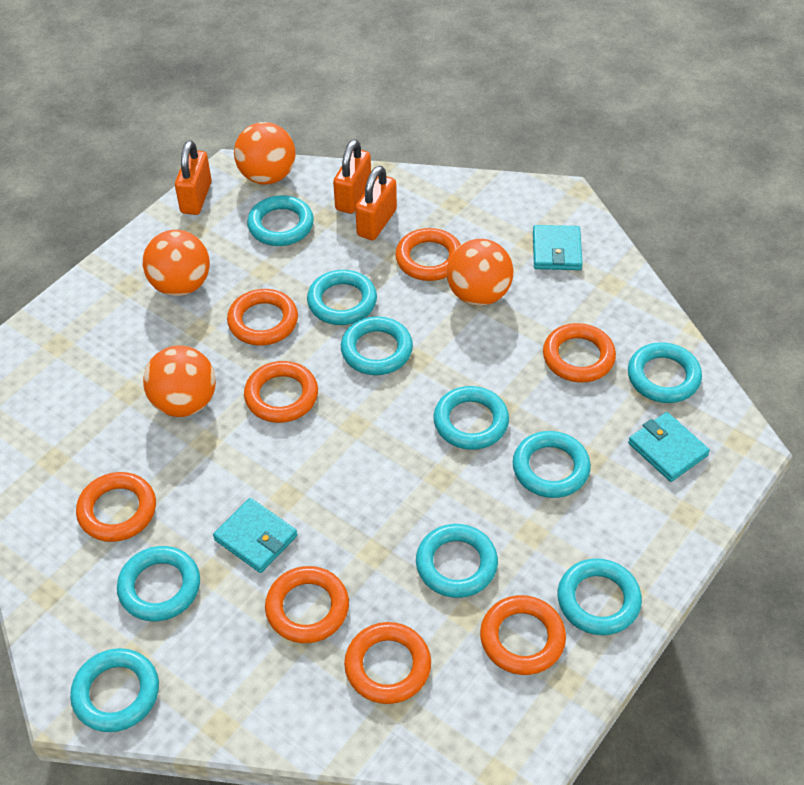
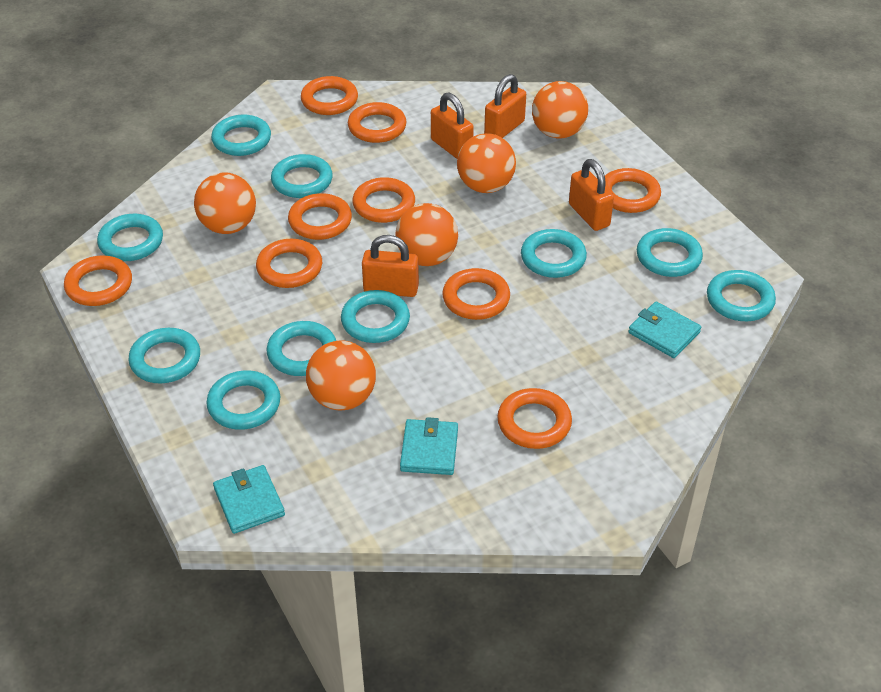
orange ball: 4 -> 5
orange padlock: 3 -> 4
orange ring: 8 -> 9

